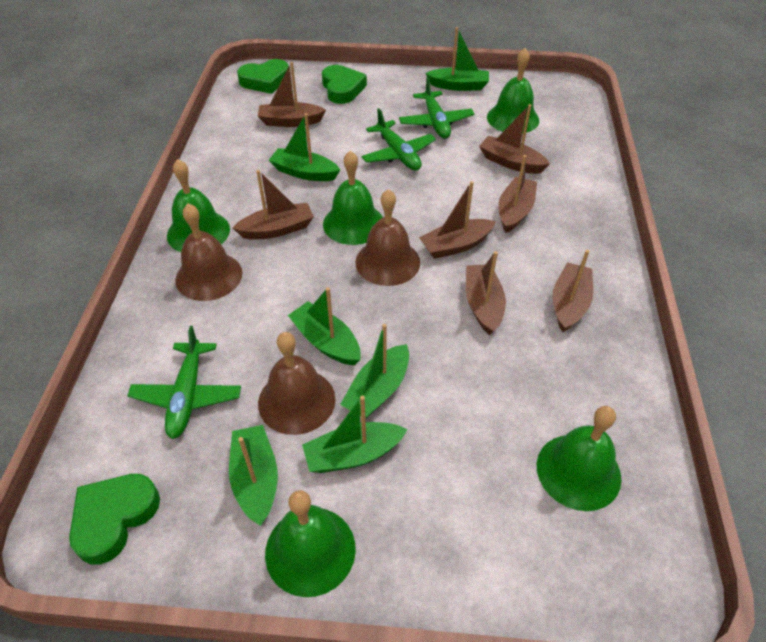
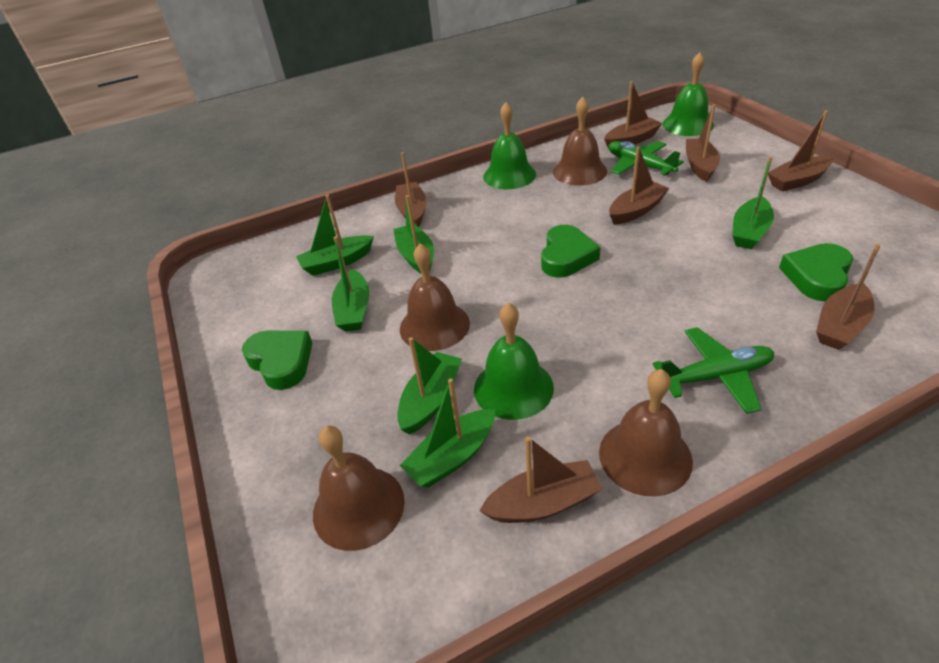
brown bell: 3 -> 4
green bell: 5 -> 3
green plane: 3 -> 2

